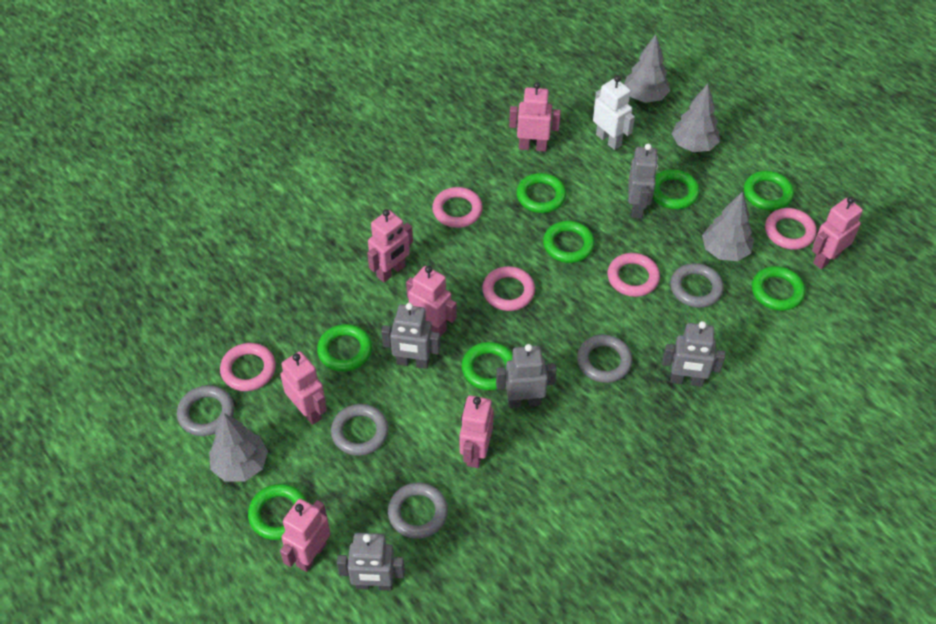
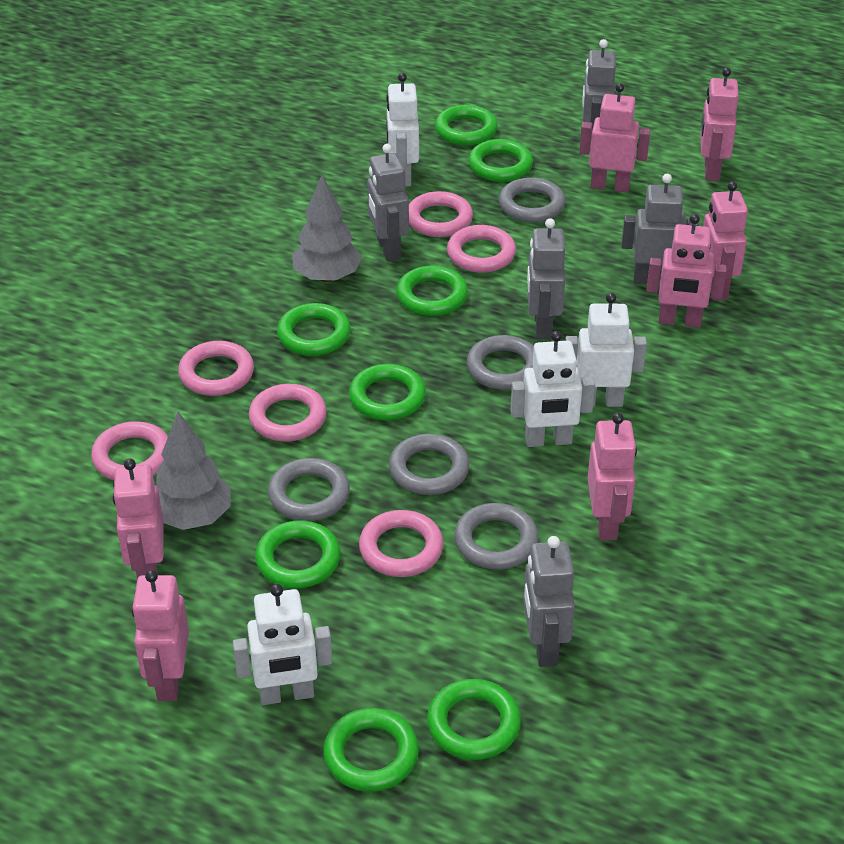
grey tree: 4 -> 2
pink ring: 5 -> 6
white robot: 1 -> 4

